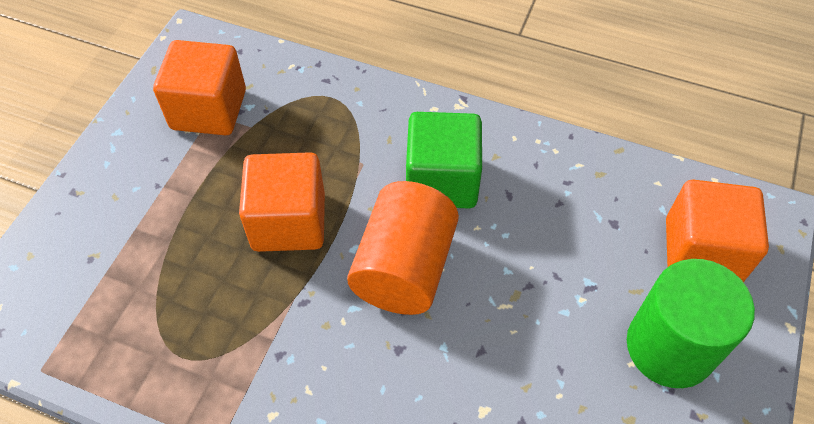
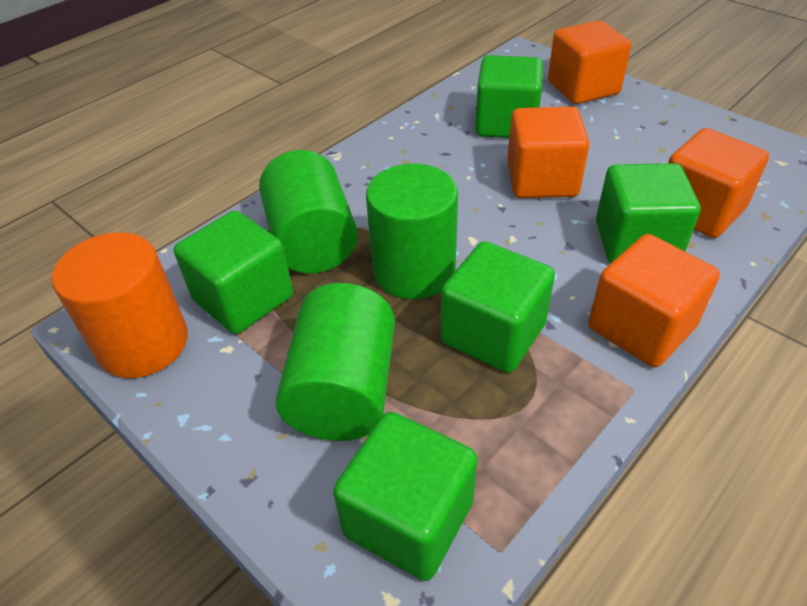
green cube: 1 -> 5
green cylinder: 1 -> 3
orange cube: 3 -> 4

